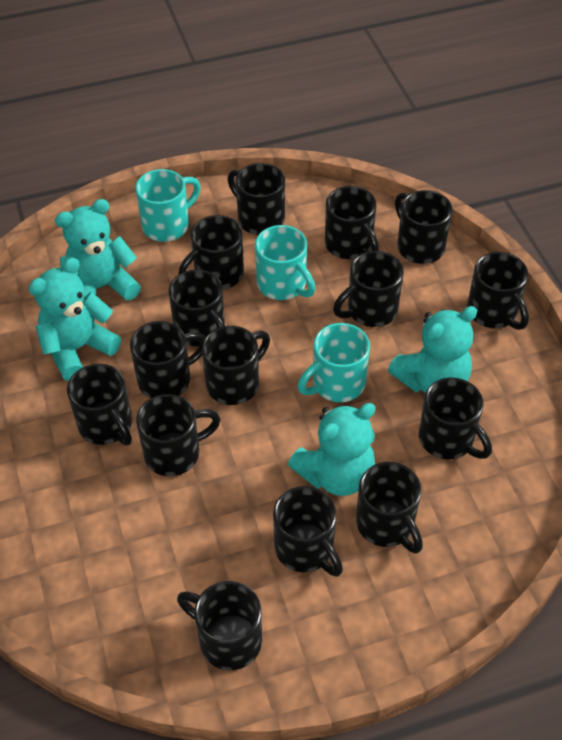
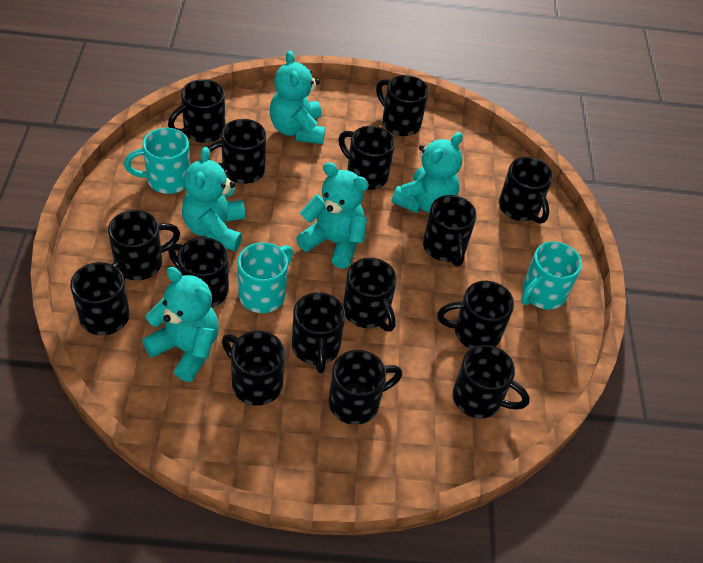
turquoise teddy bear: 4 -> 5

